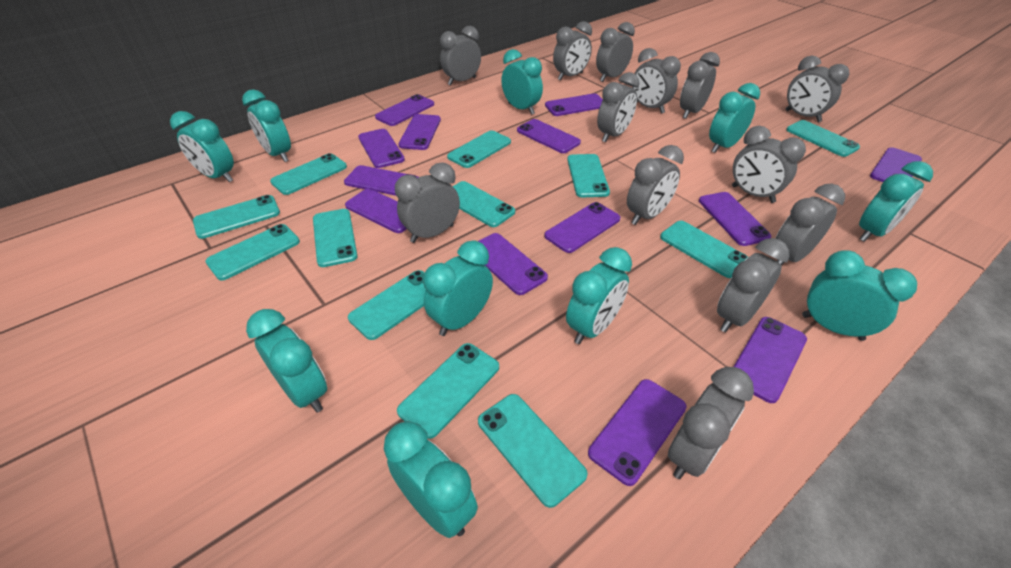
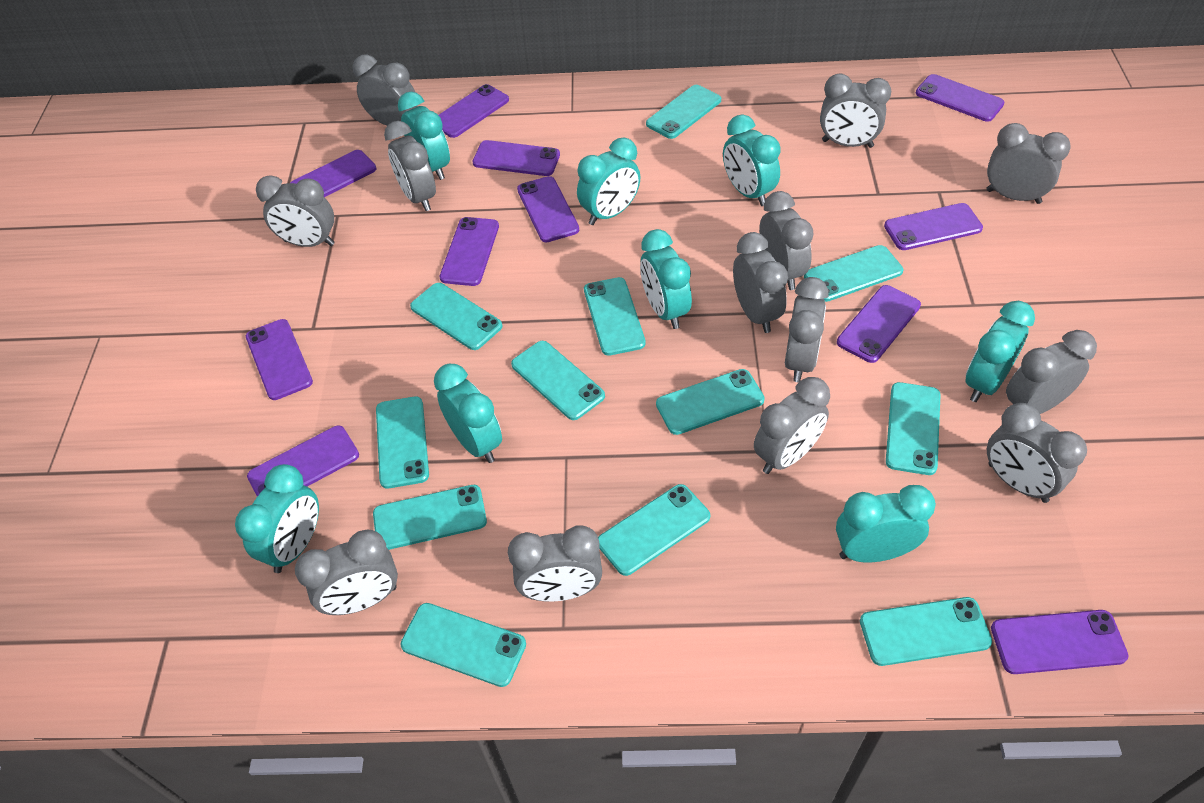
purple phone: 13 -> 11
turquoise clock: 10 -> 8

